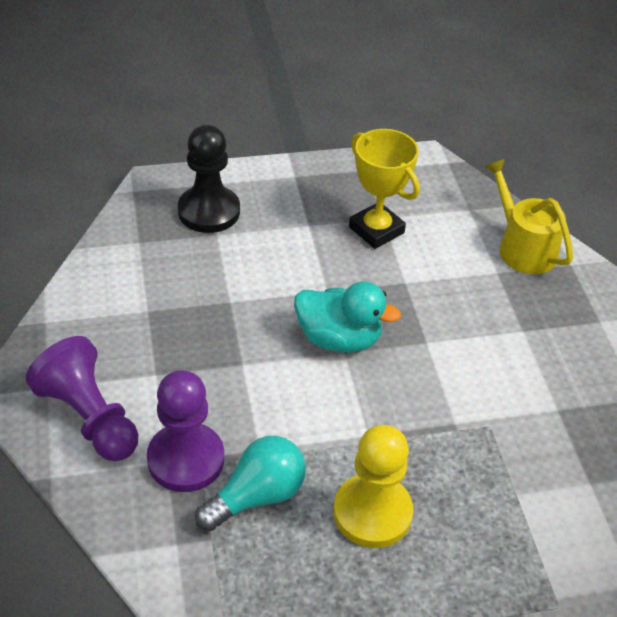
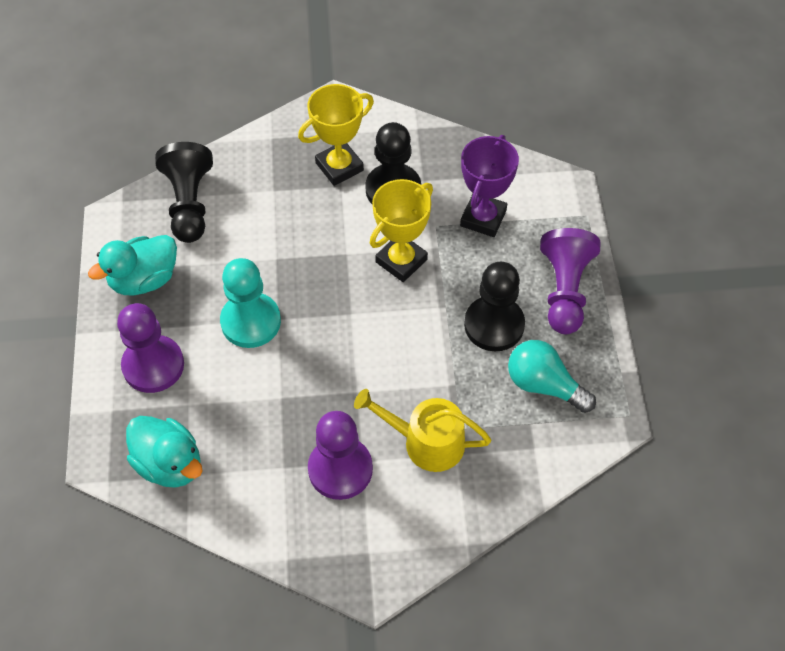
black pawn: 1 -> 3
purple pawn: 2 -> 3
purple trophy: 0 -> 1
turquoise duck: 1 -> 2
turquoise pawn: 0 -> 1
yellow pawn: 1 -> 0
yellow trophy: 1 -> 2

